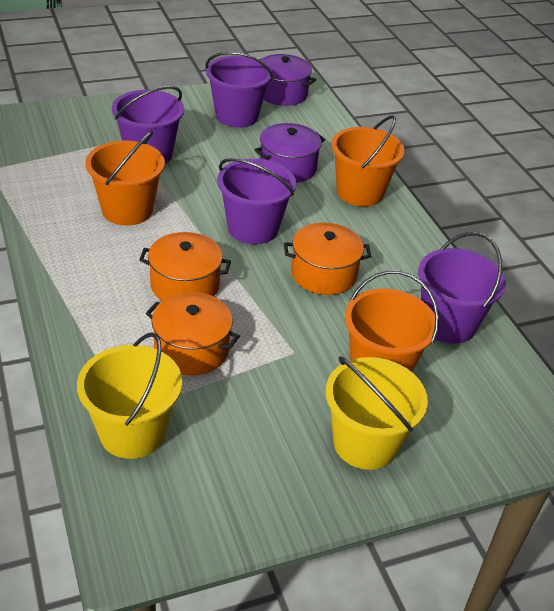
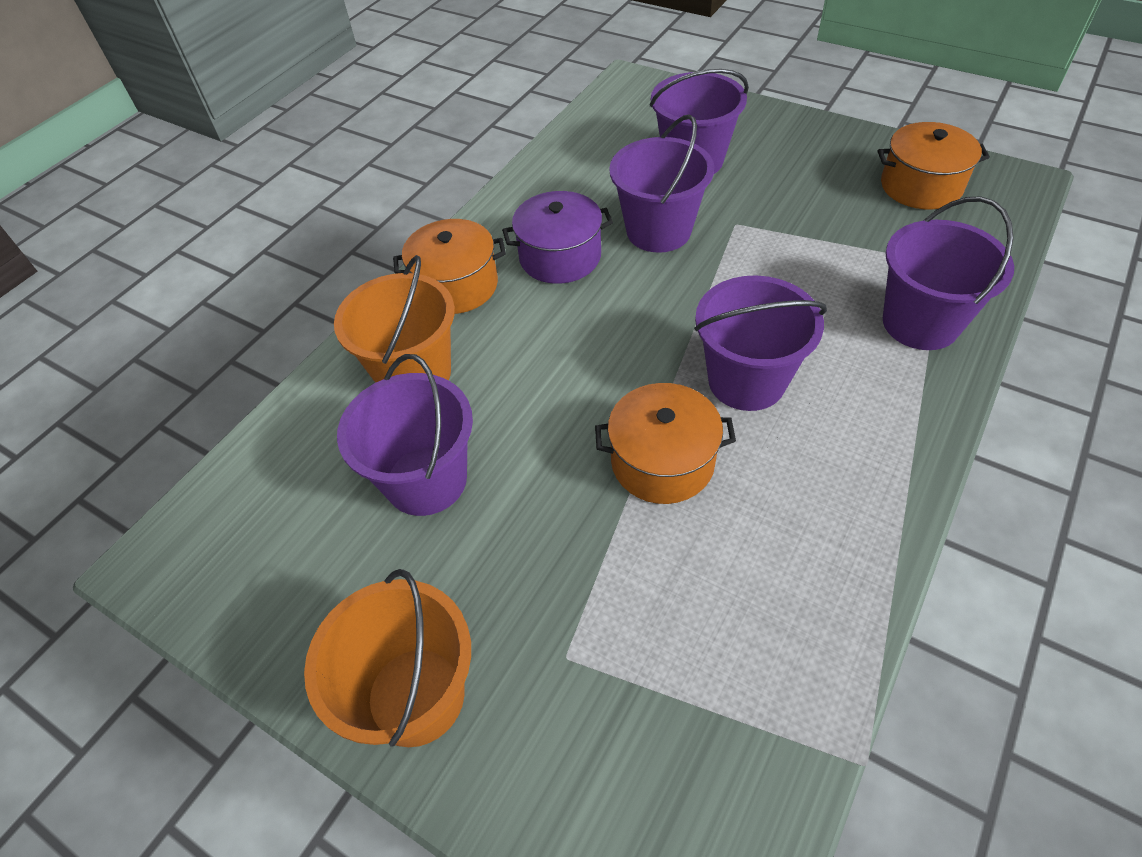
orange bucket: 3 -> 2
purple bucket: 4 -> 5
purple pot: 2 -> 1
yellow bucket: 2 -> 0

